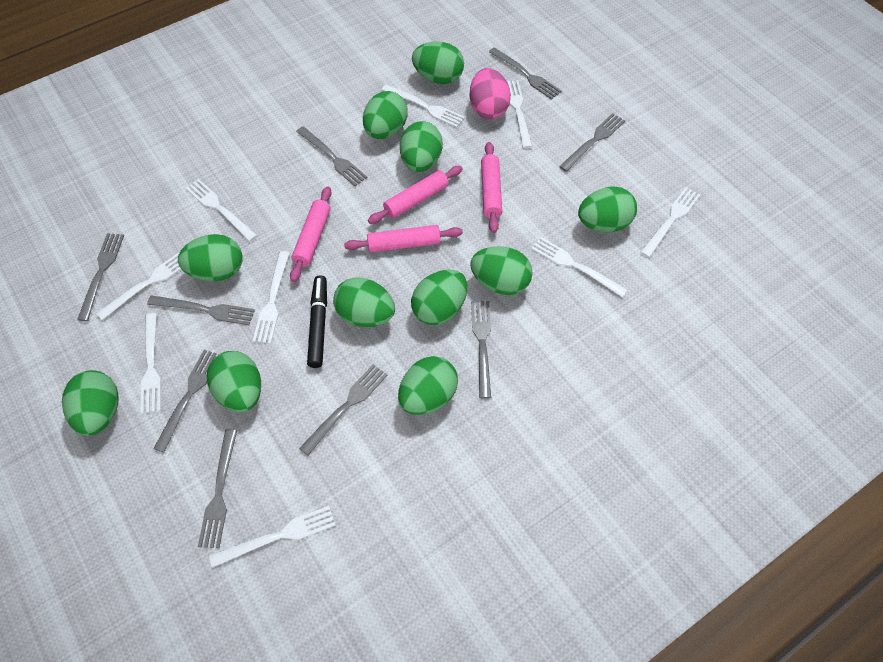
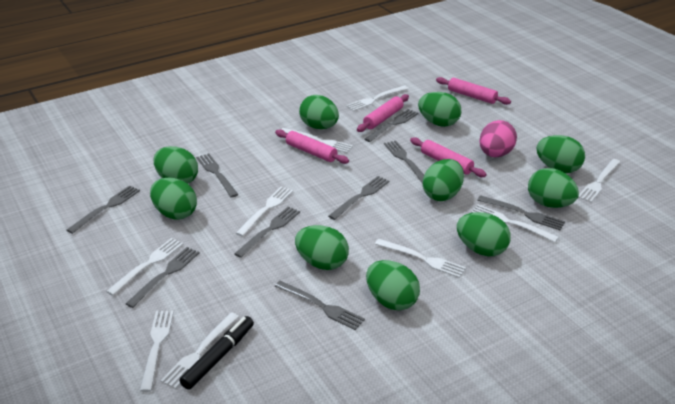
green egg: 11 -> 10

